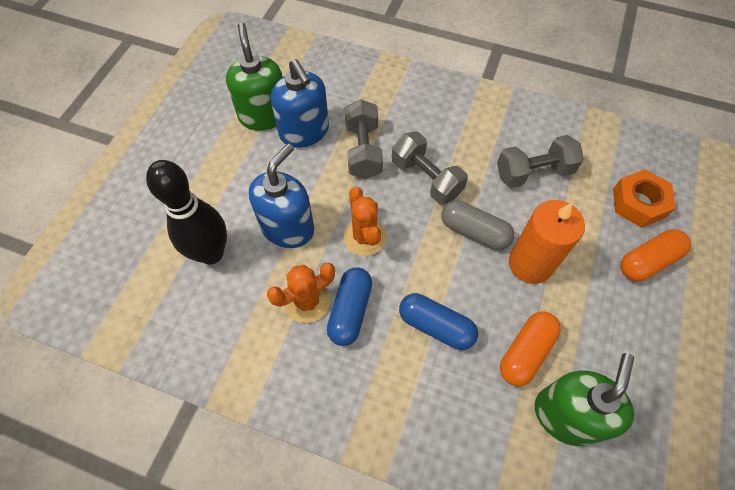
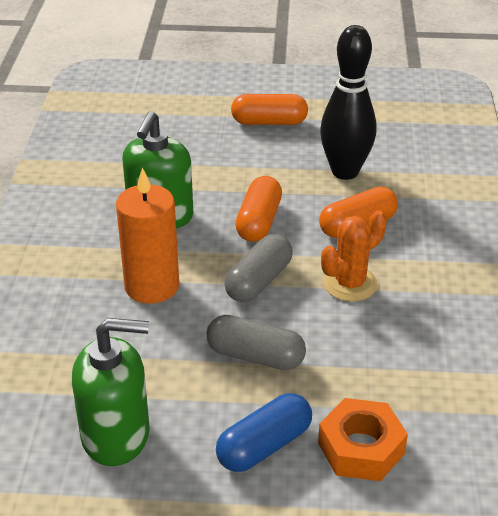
blue capsule: 2 -> 1
blue soap dispenser: 2 -> 0
grey capsule: 1 -> 2
grey dumbbell: 3 -> 0
orange cactus: 2 -> 1
orange capsule: 2 -> 3

